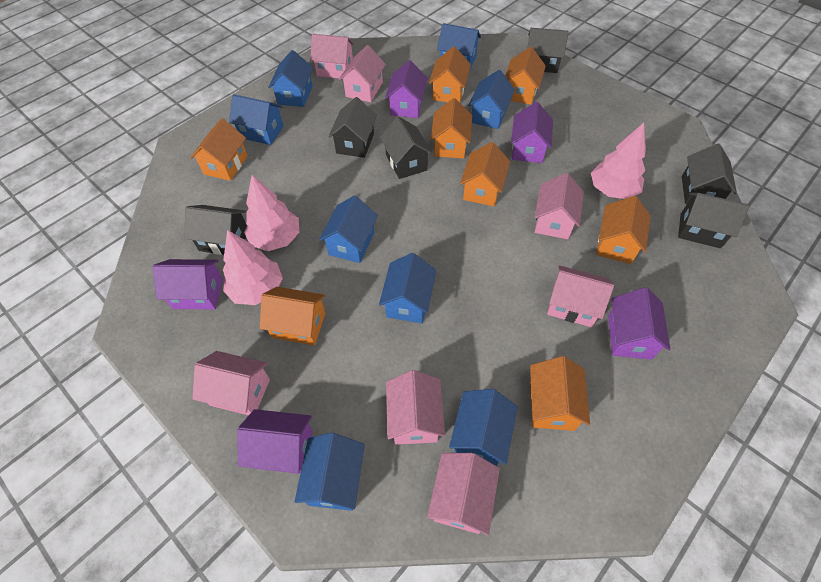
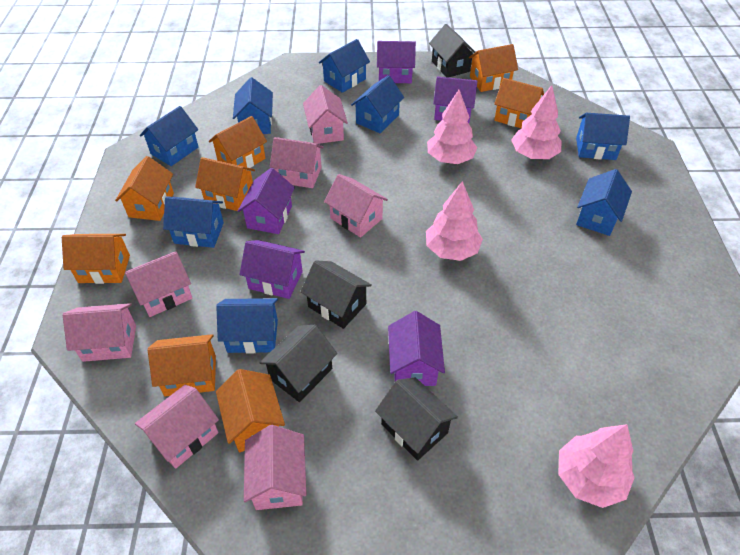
black house: 6 -> 4
pink tree: 3 -> 4

